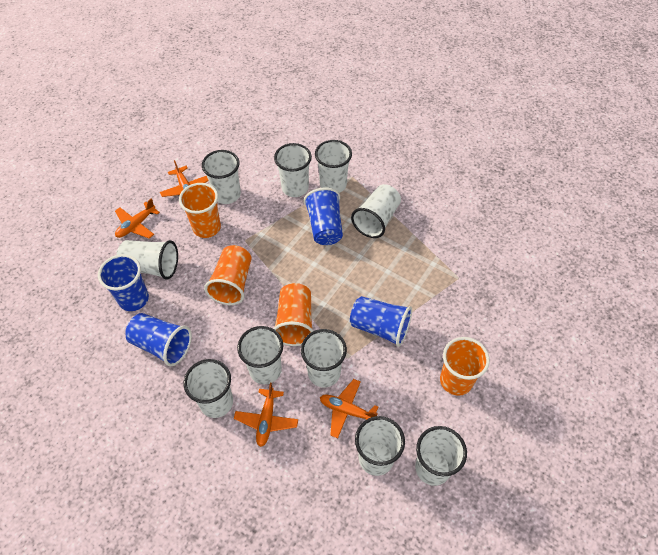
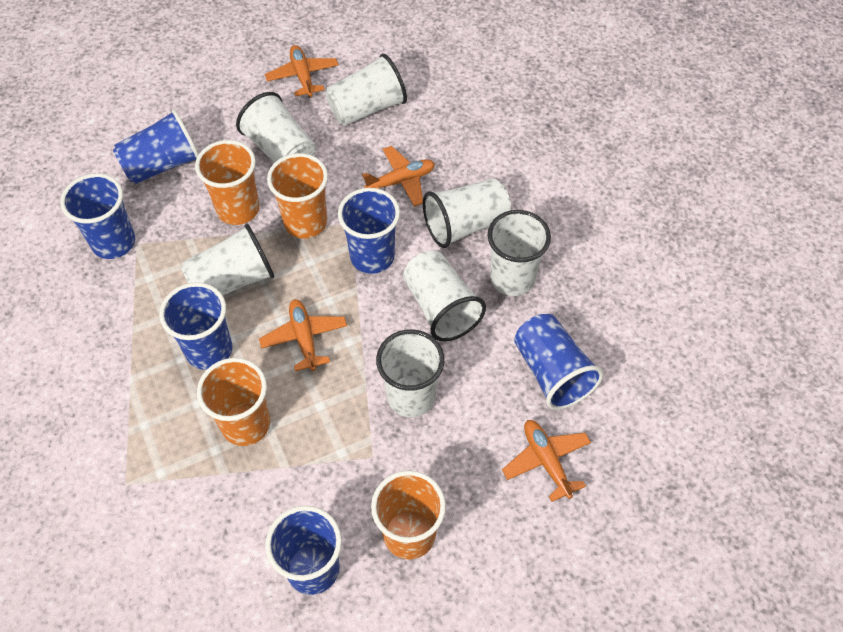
blue cup: 4 -> 6
white cup: 10 -> 7

